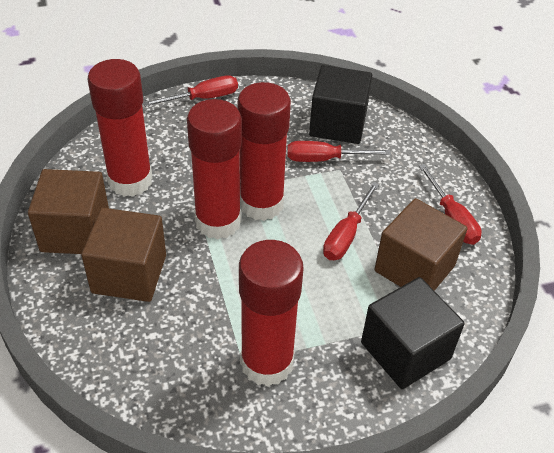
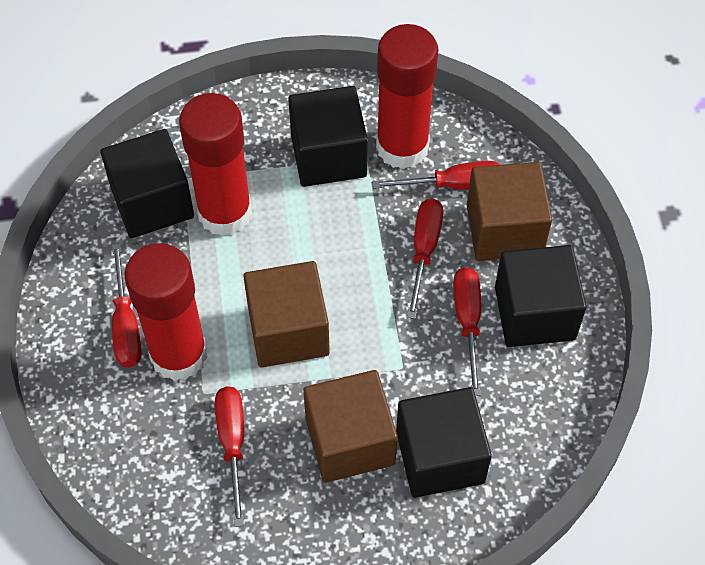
black cube: 2 -> 4
red glue stick: 4 -> 3
red screwdriver: 4 -> 5

